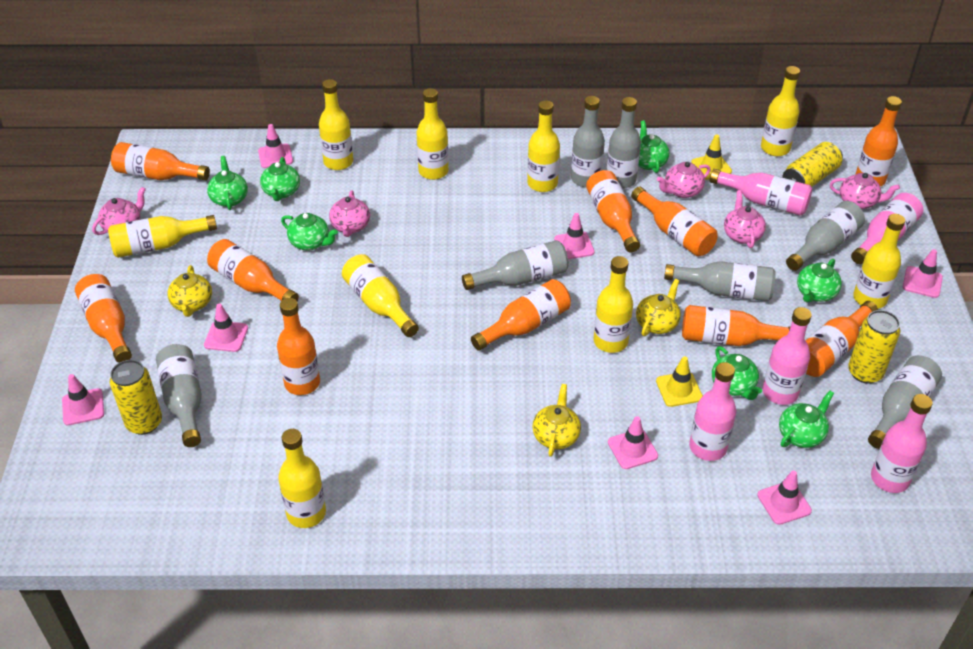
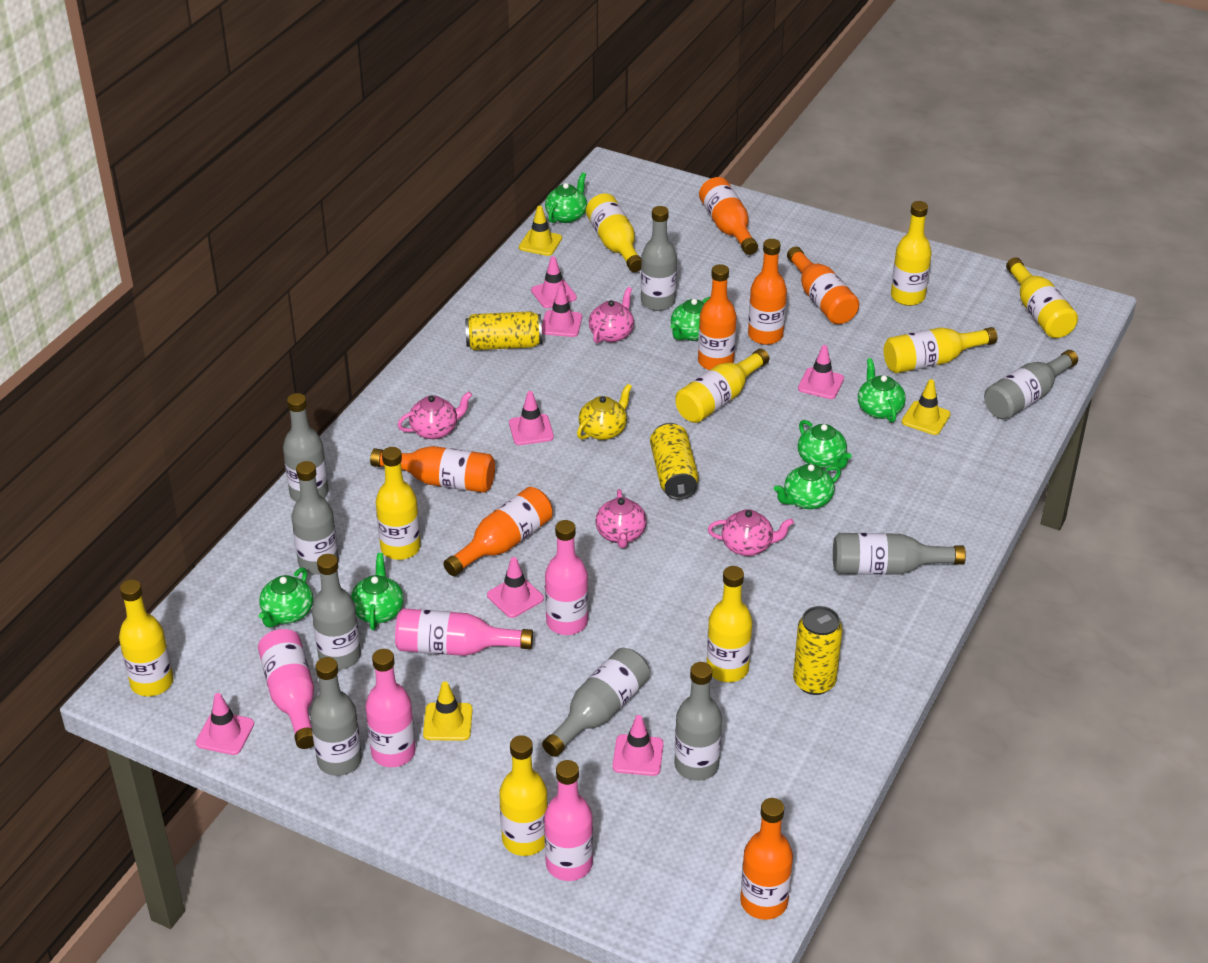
grey bottle: 7 -> 9
orange bottle: 10 -> 7
pink teapot: 5 -> 4
yellow teapot: 3 -> 1
yellow traffic cone: 2 -> 3

